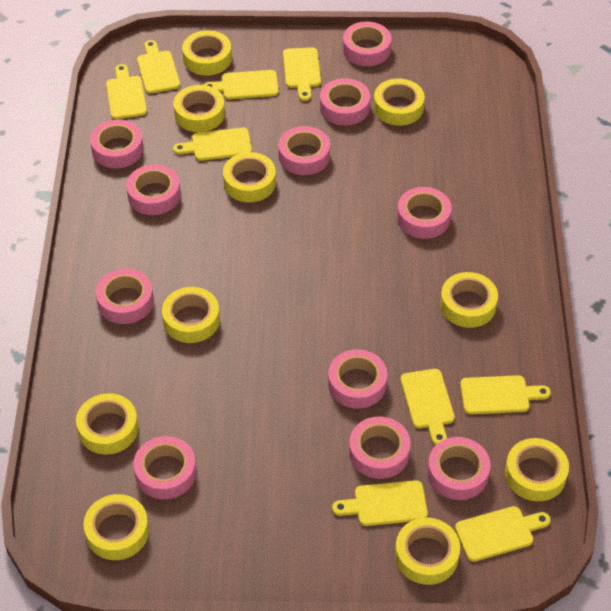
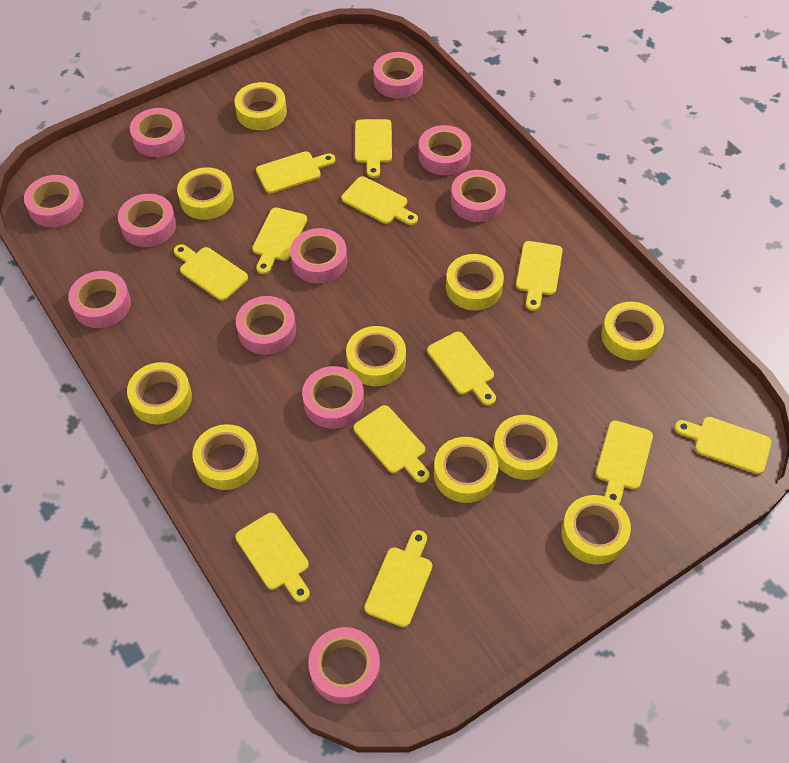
yellow cutting board: 9 -> 12

